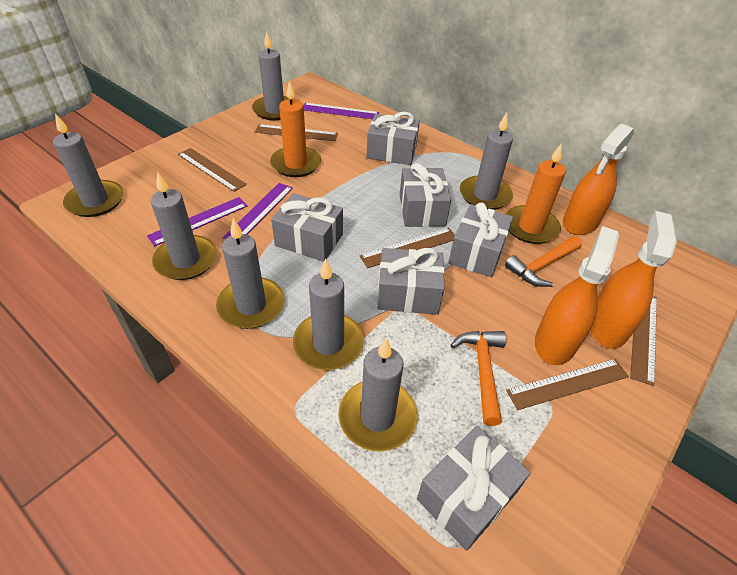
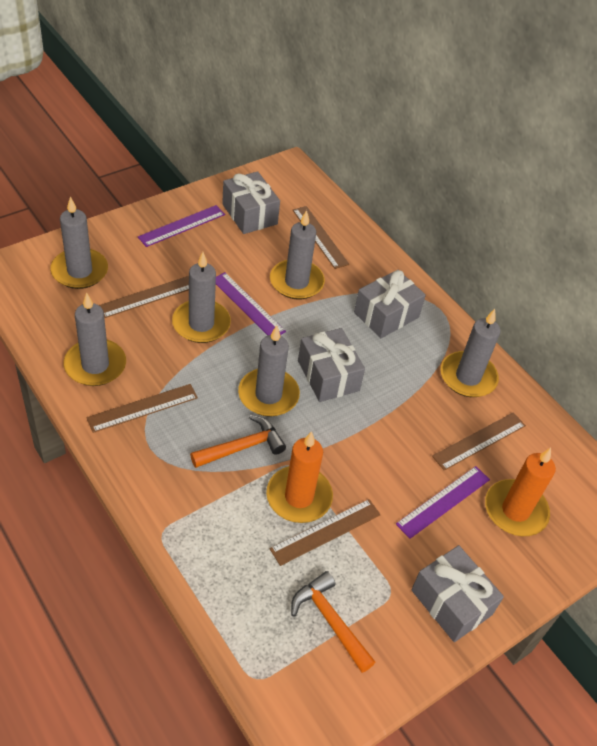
grey candle: 7 -> 6
grey gift: 6 -> 4
orange spray bottle: 3 -> 0

